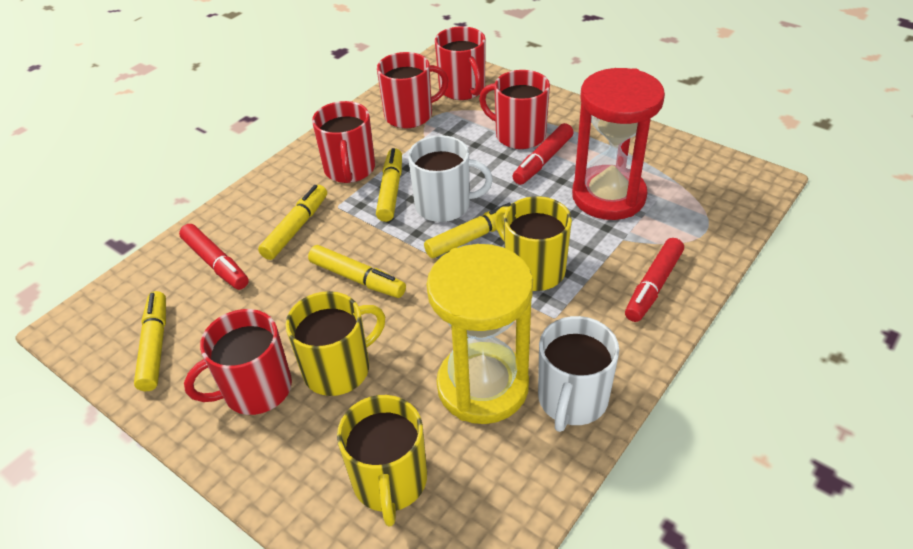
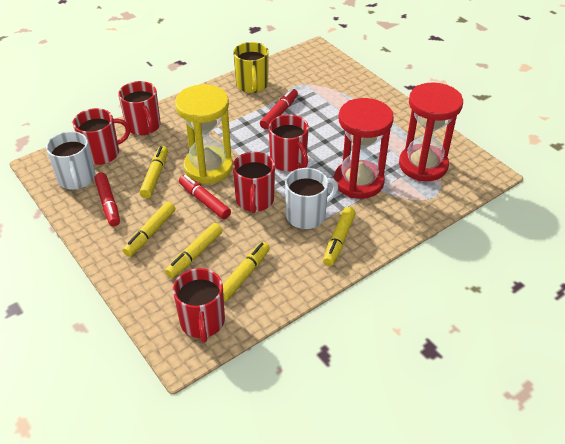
red hourglass: 1 -> 2
yellow mug: 3 -> 1

